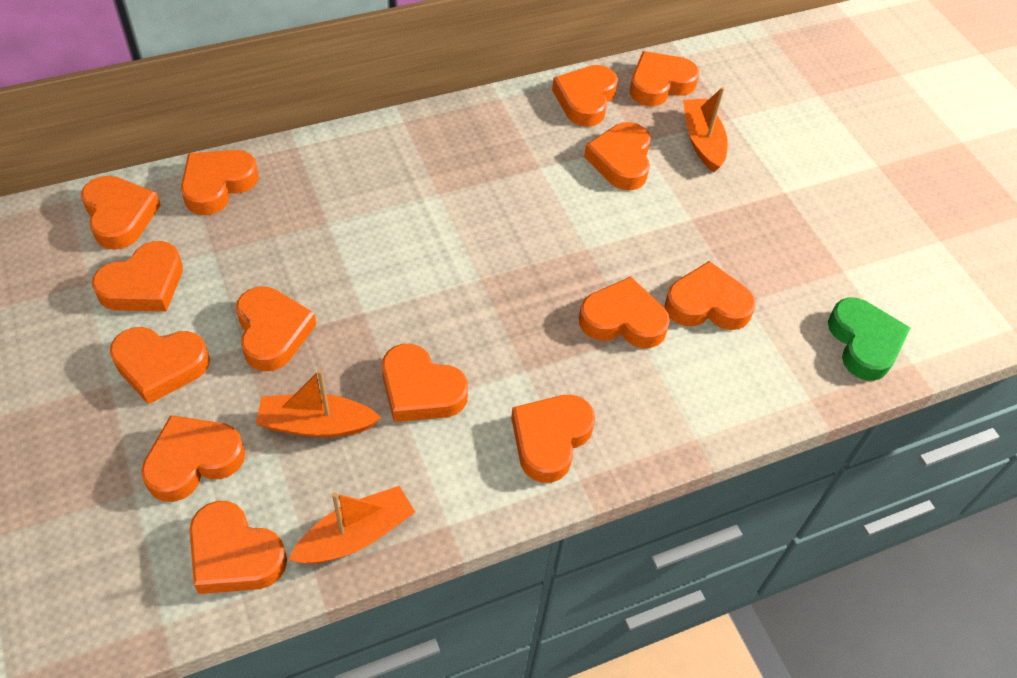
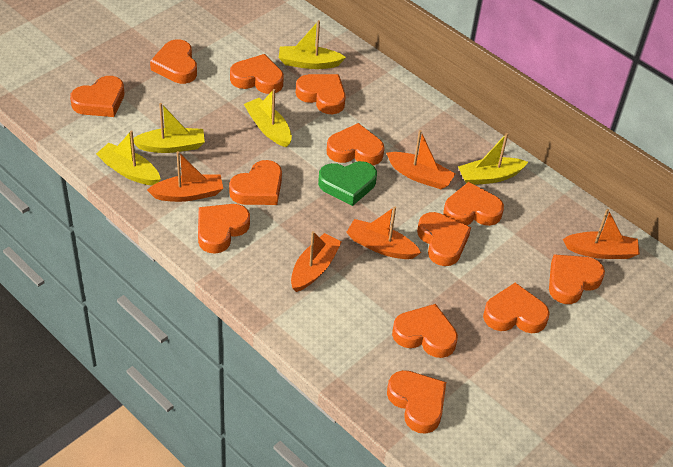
orange boat: 3 -> 5
orange heart: 14 -> 13
yellow boat: 0 -> 5

